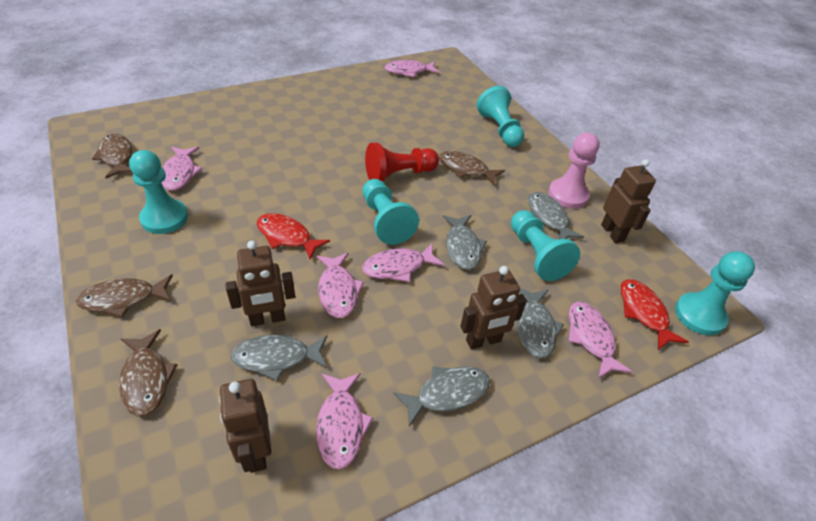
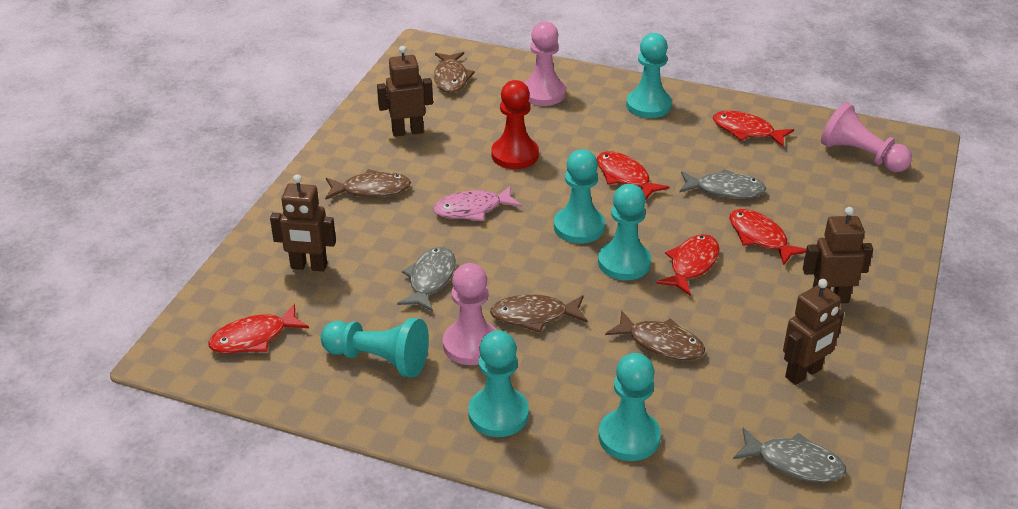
grey fish: 5 -> 3
pink fish: 6 -> 1
pink pawn: 1 -> 3
red fish: 2 -> 5
turquoise pawn: 5 -> 6

